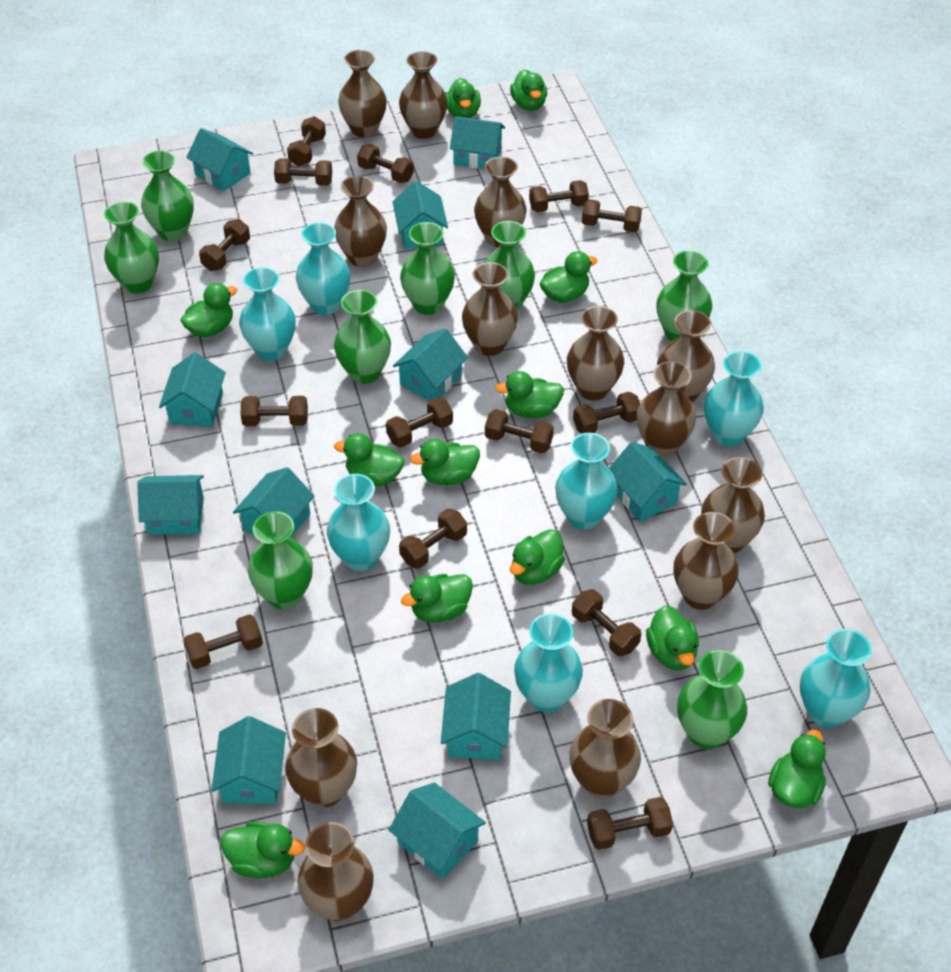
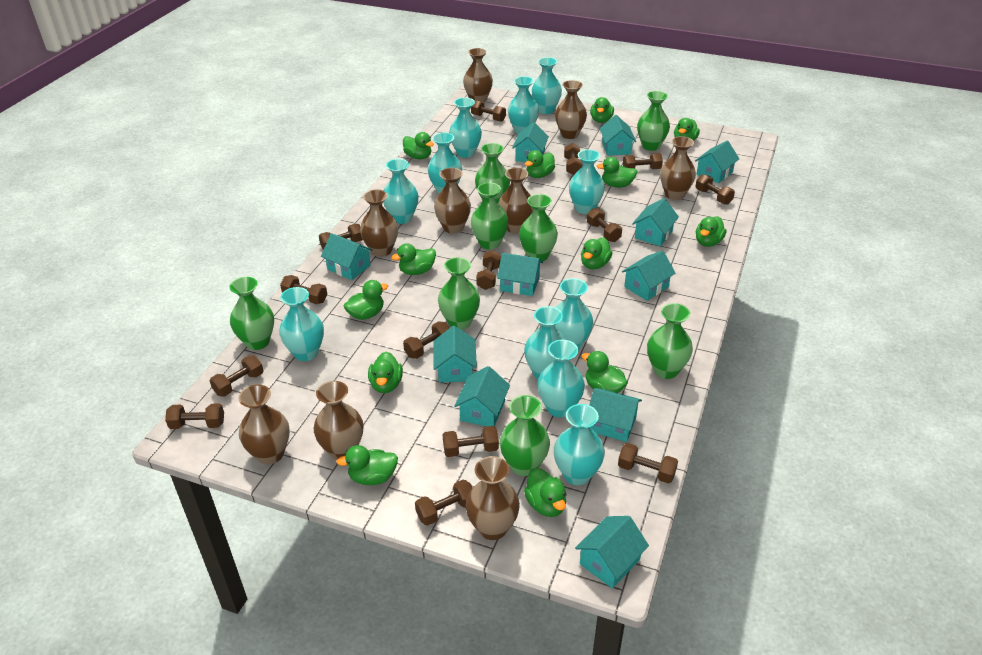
brown vase: 13 -> 9
green duck: 12 -> 13
turquoise vase: 7 -> 11

